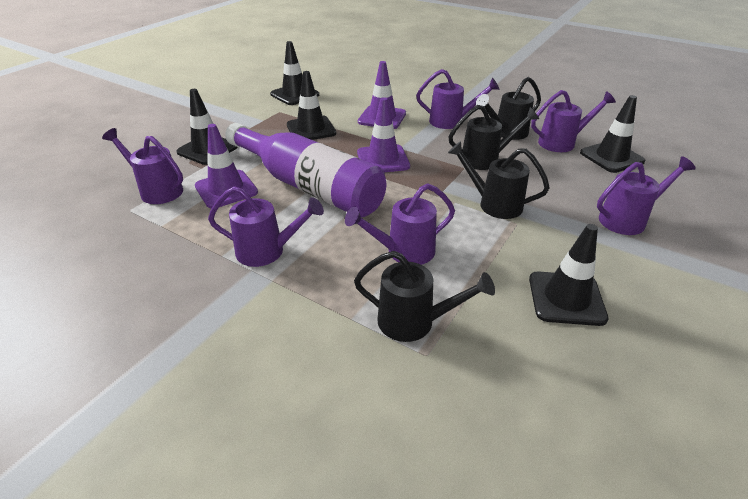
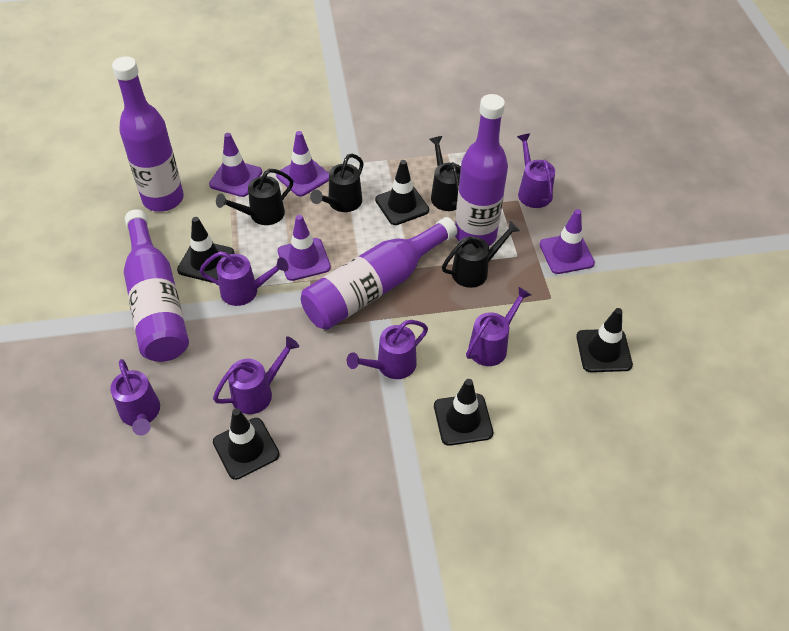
purple bottle: 1 -> 4
purple traffic cone: 3 -> 4

